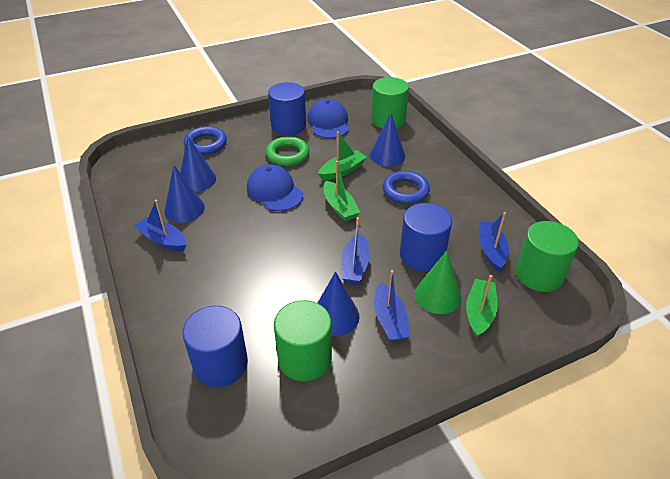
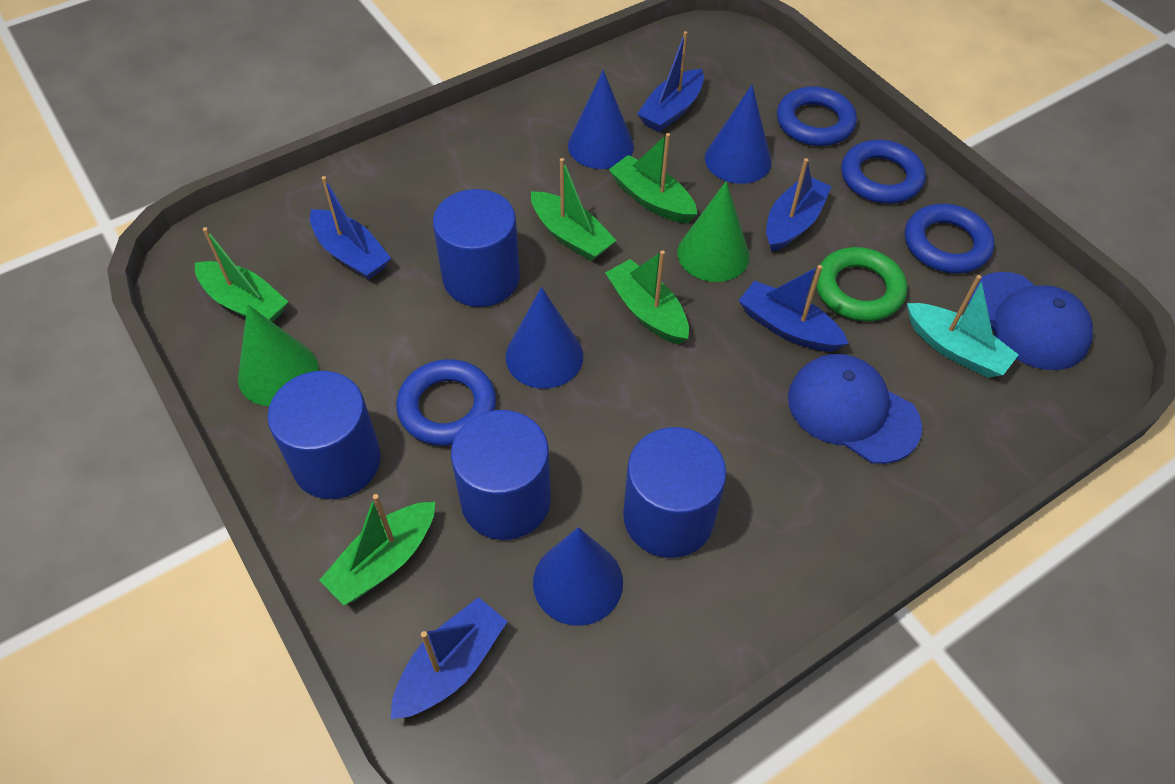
blue boat: 4 -> 5
blue cylinder: 3 -> 4
blue ring: 2 -> 4
green boat: 3 -> 5
green cone: 1 -> 2
green cylinder: 3 -> 0
turquoise boat: 0 -> 1

